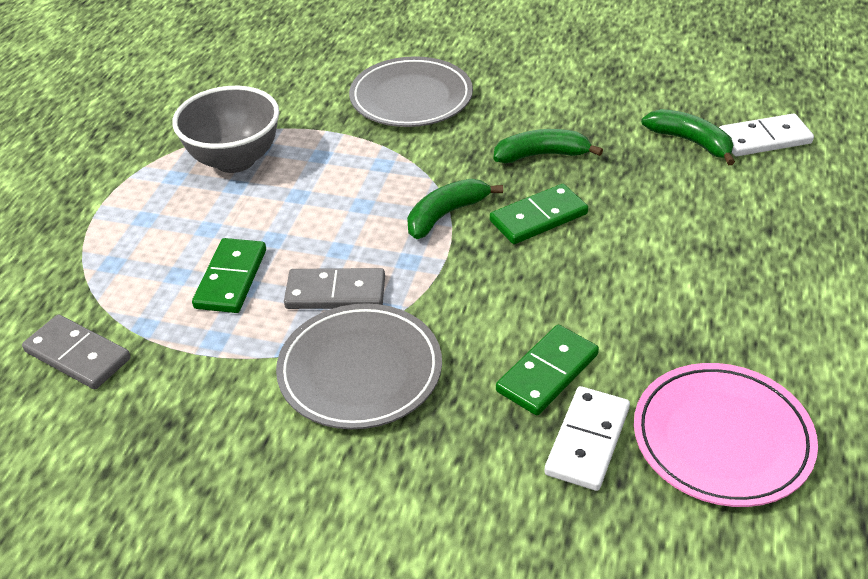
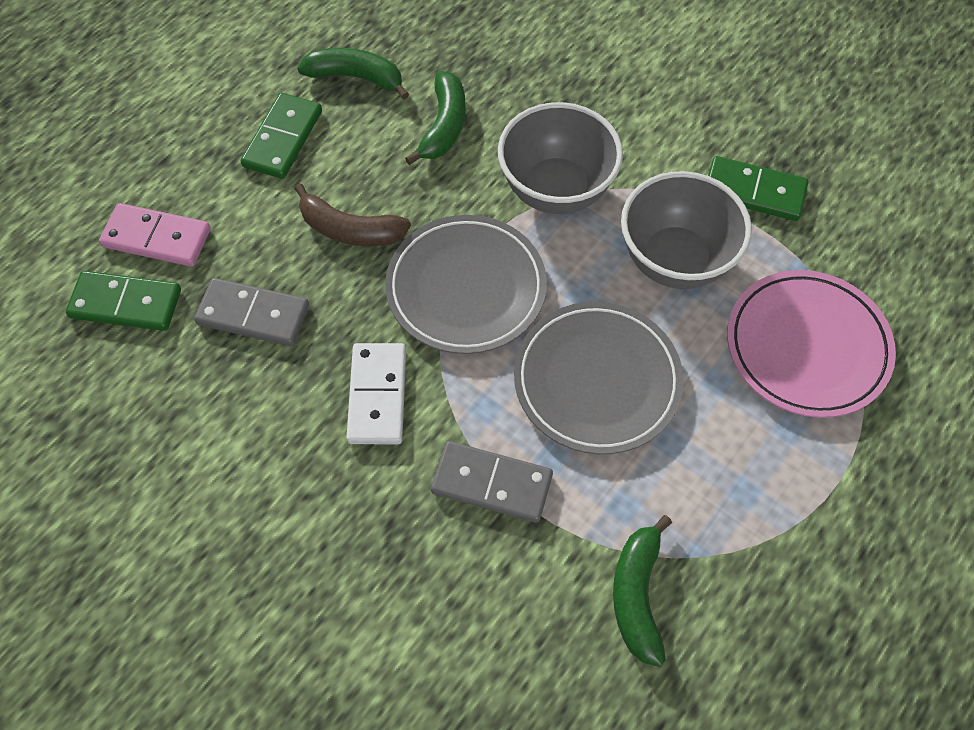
brown banana: 0 -> 1
grey bowl: 1 -> 2
pink domino: 0 -> 1
white domino: 2 -> 1

